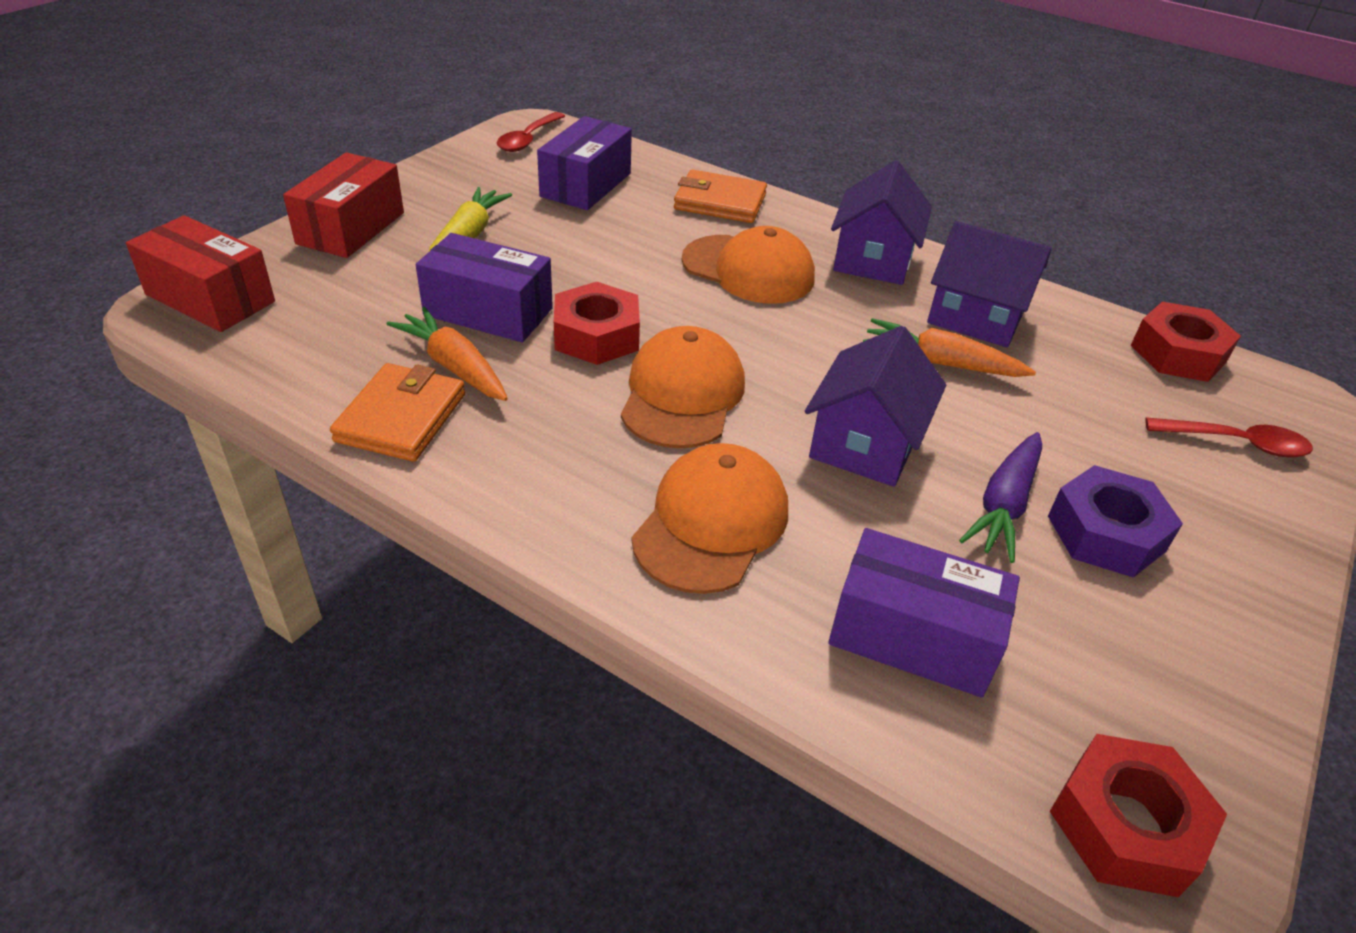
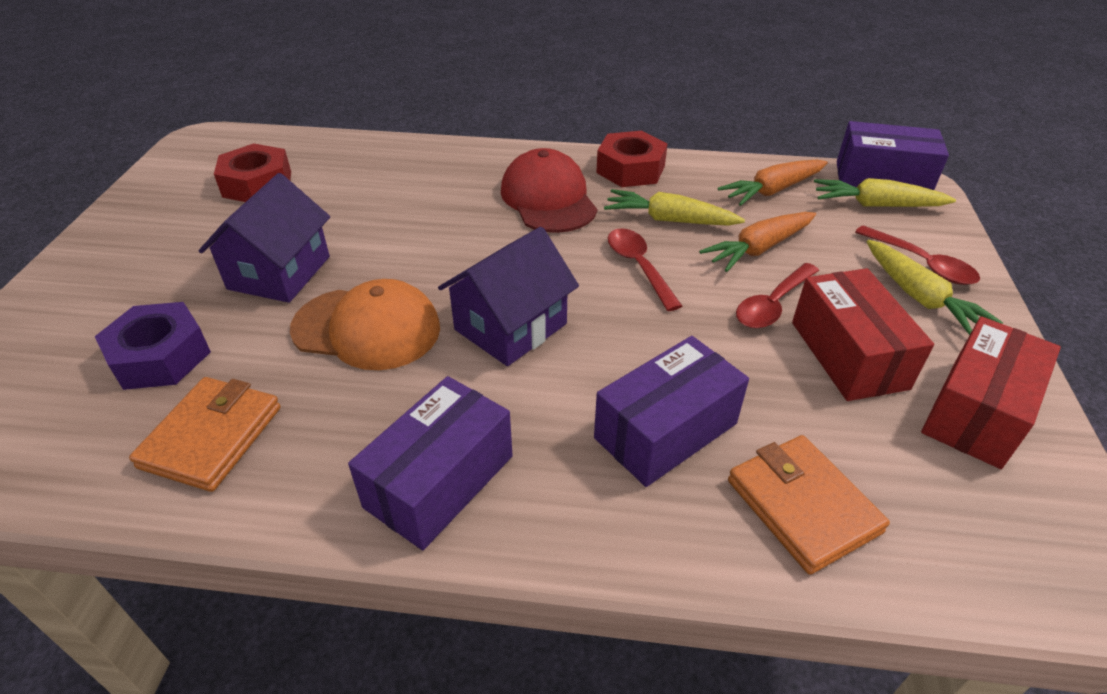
orange cap: 3 -> 1
purple carrot: 1 -> 0
purple house: 3 -> 2
red cap: 0 -> 1
red nut: 3 -> 2
red spoon: 2 -> 3
yellow carrot: 1 -> 3

